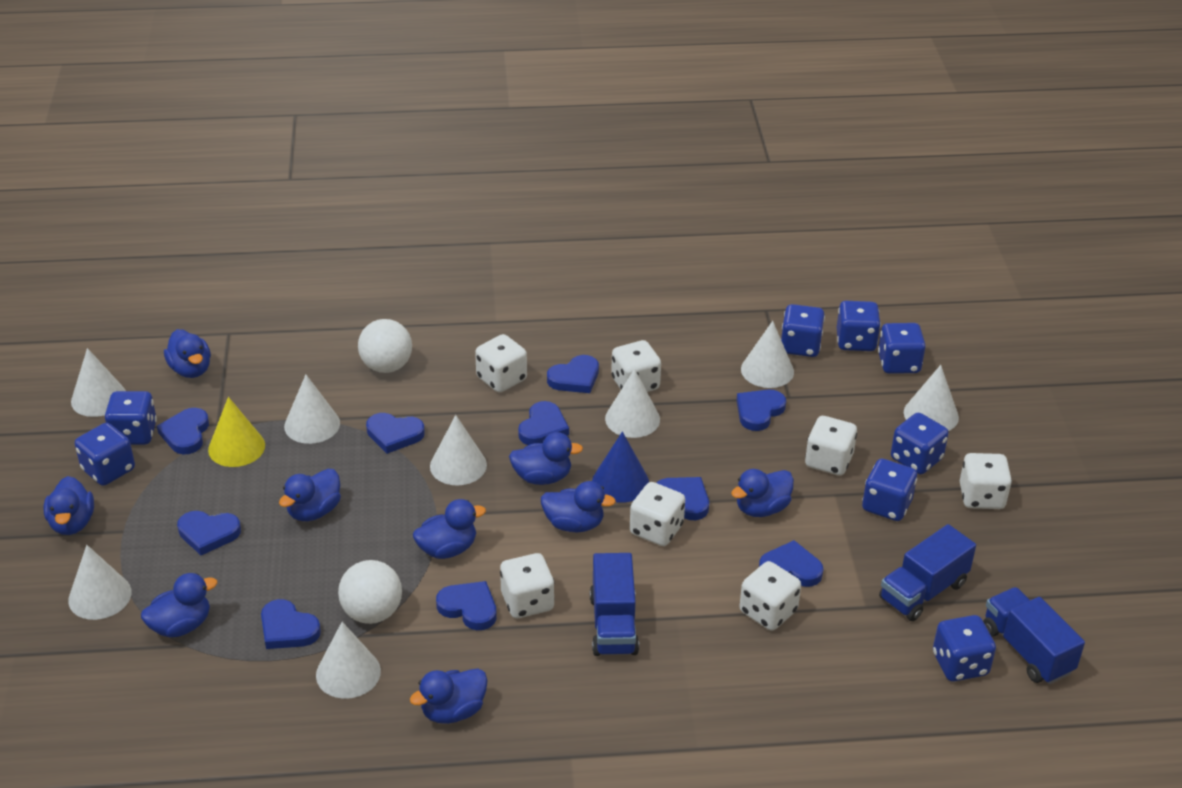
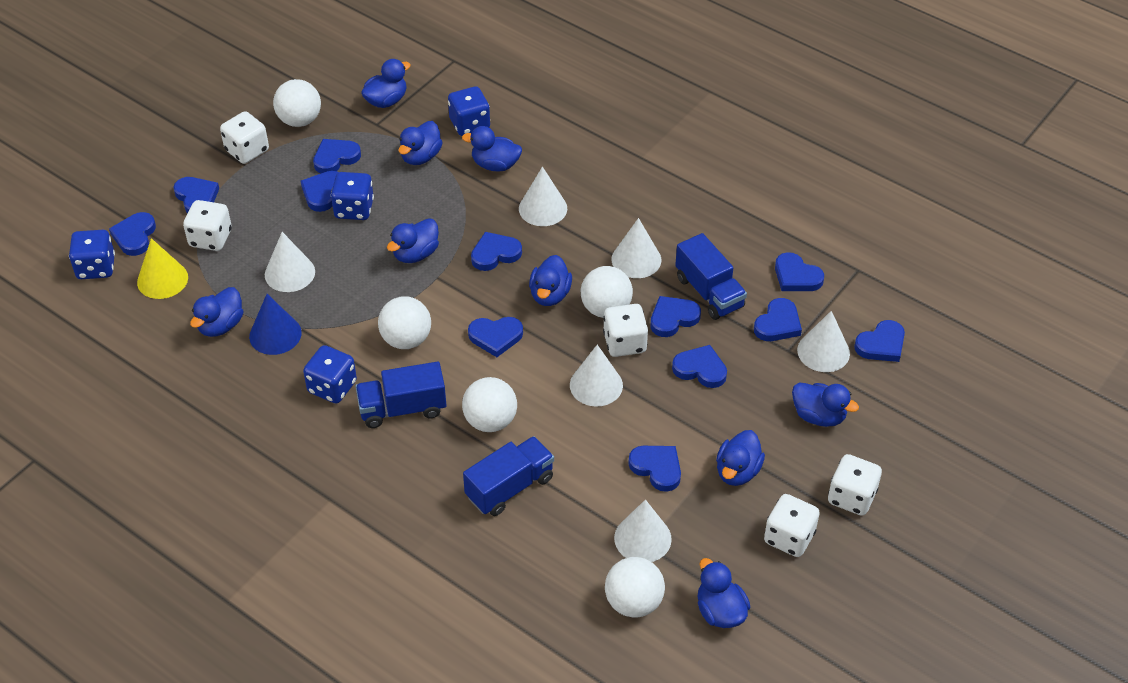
blue dice: 8 -> 4
blue heart: 10 -> 12
white ball: 2 -> 5
white cone: 8 -> 6
white dice: 7 -> 5

